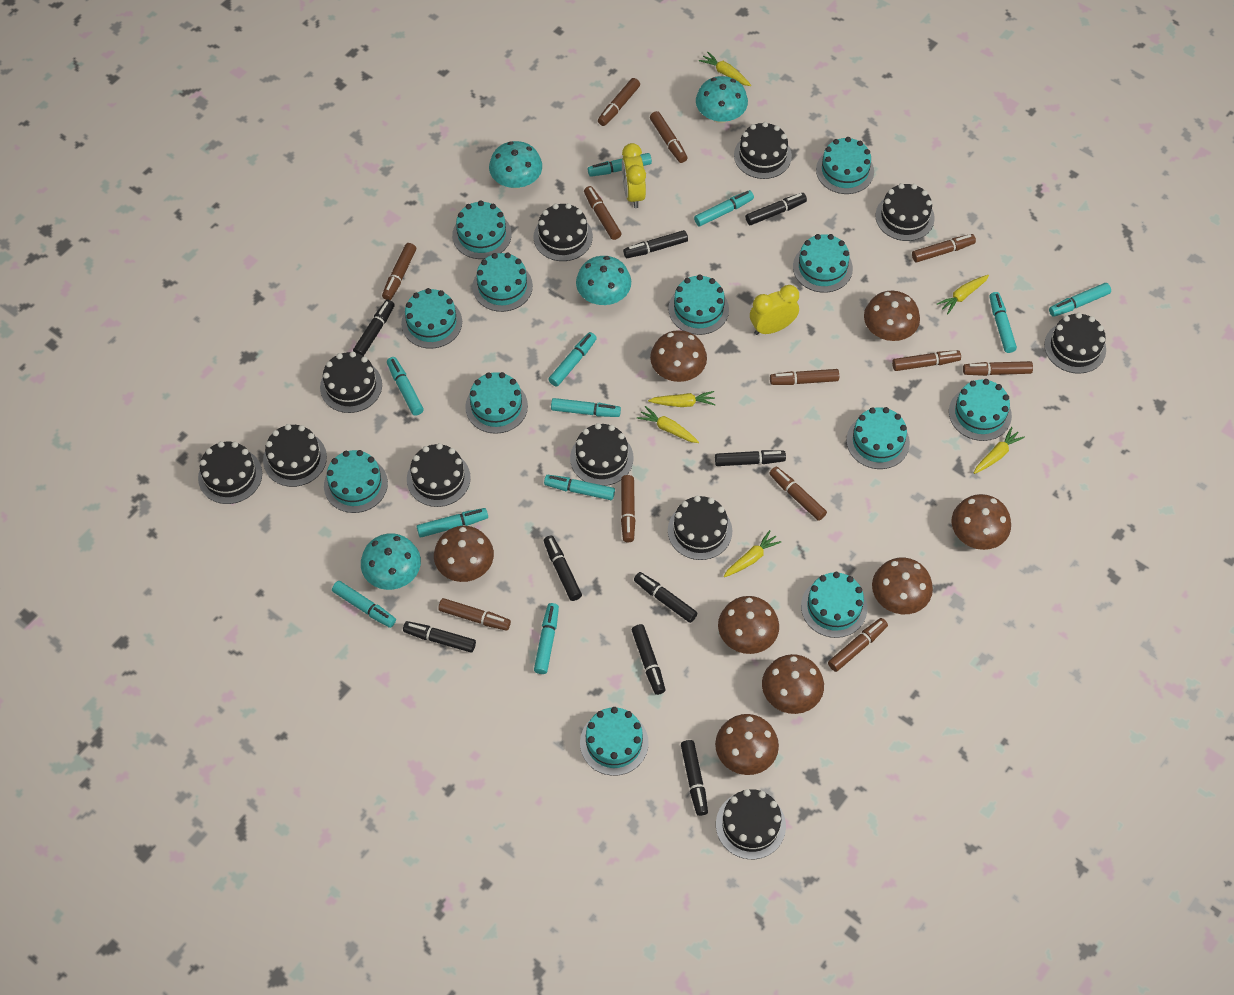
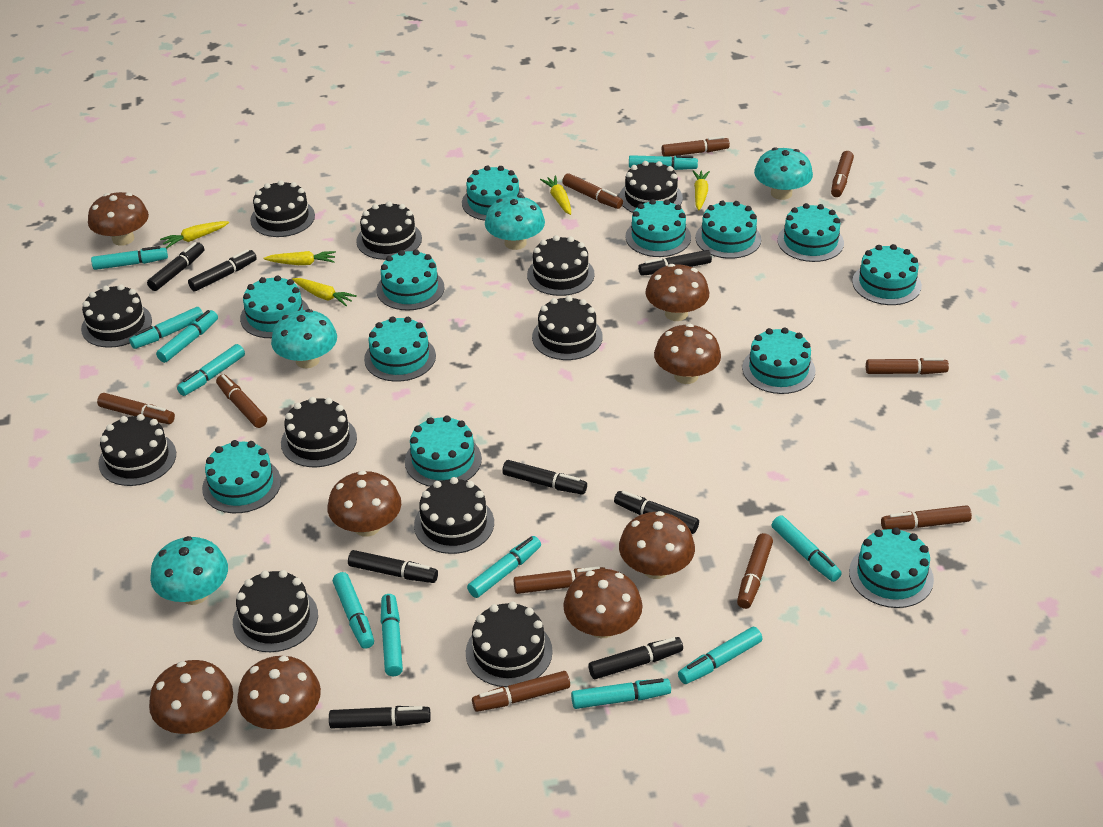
black marker: 9 -> 8
brown marker: 12 -> 10
yellow carrot: 6 -> 5
yellow clock: 2 -> 0

